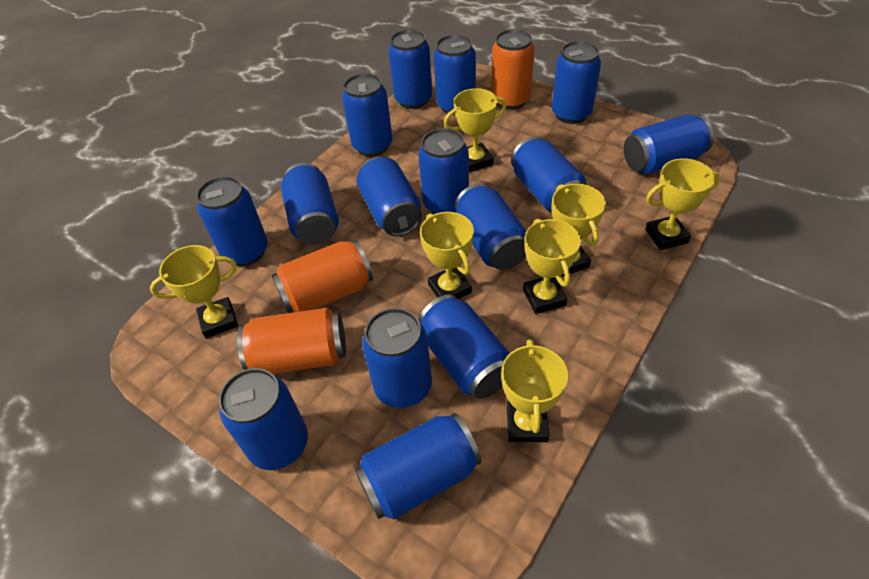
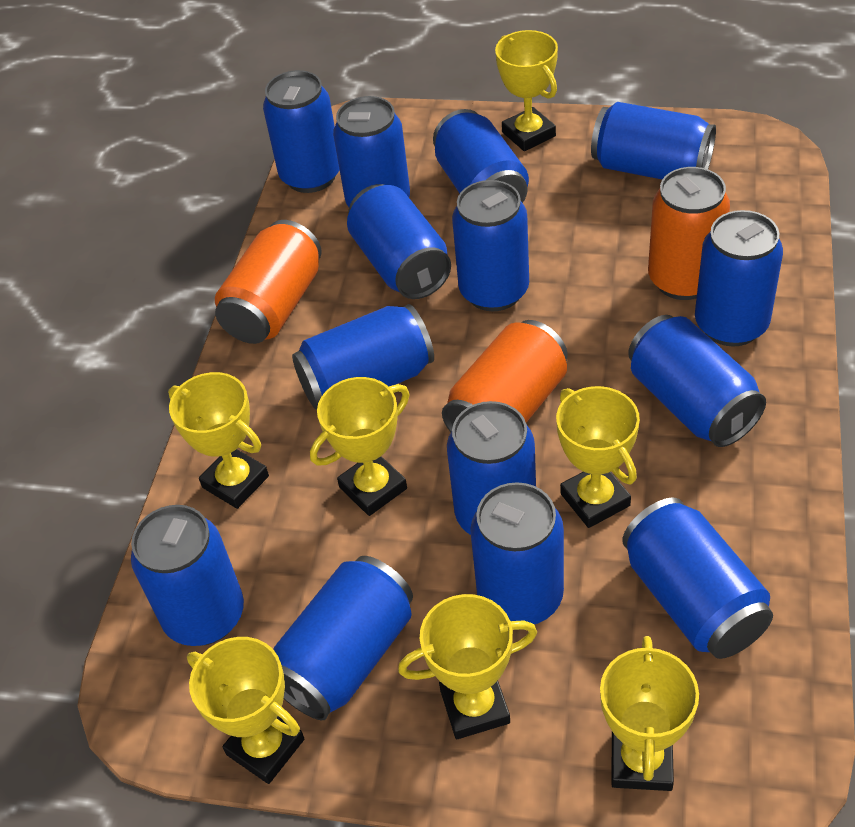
blue can: 15 -> 14

